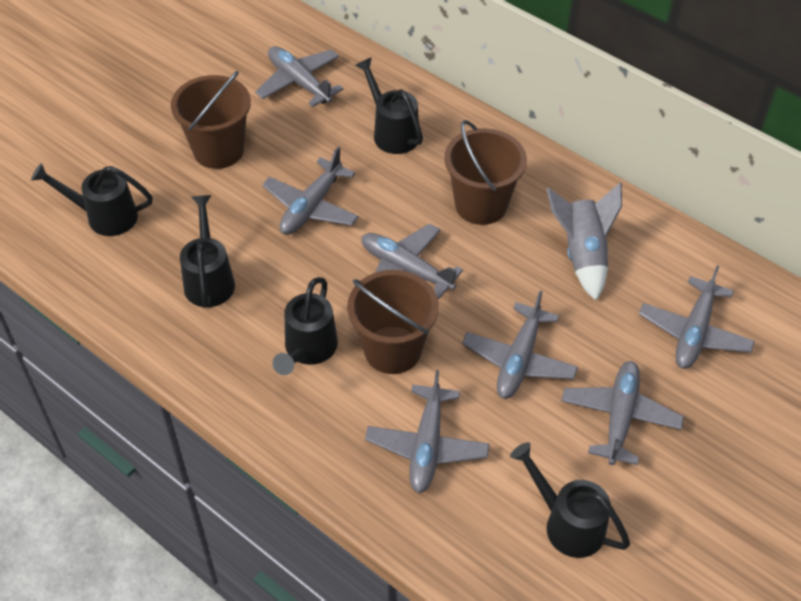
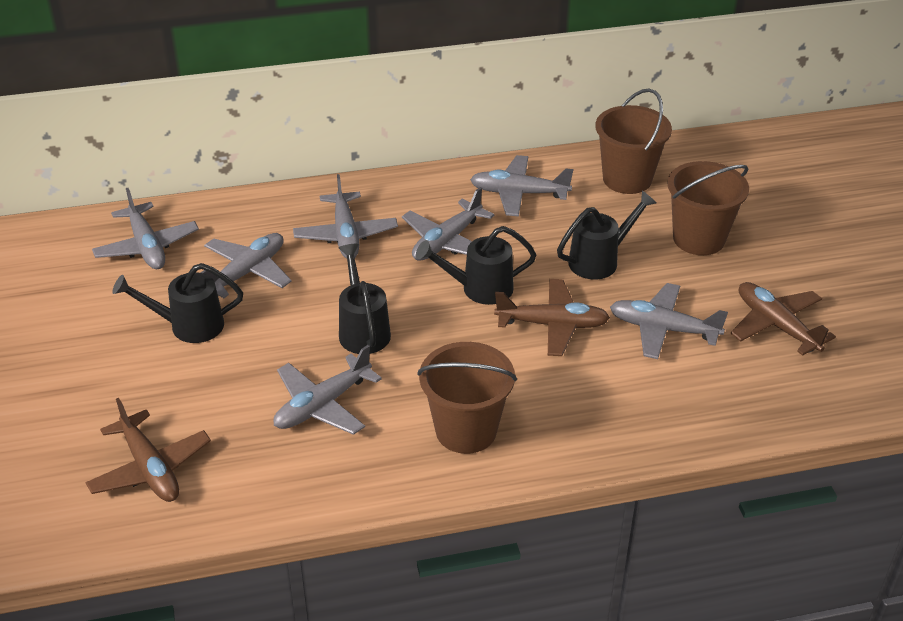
black watering can: 5 -> 4
brown plane: 0 -> 3
grey rocket: 1 -> 0

